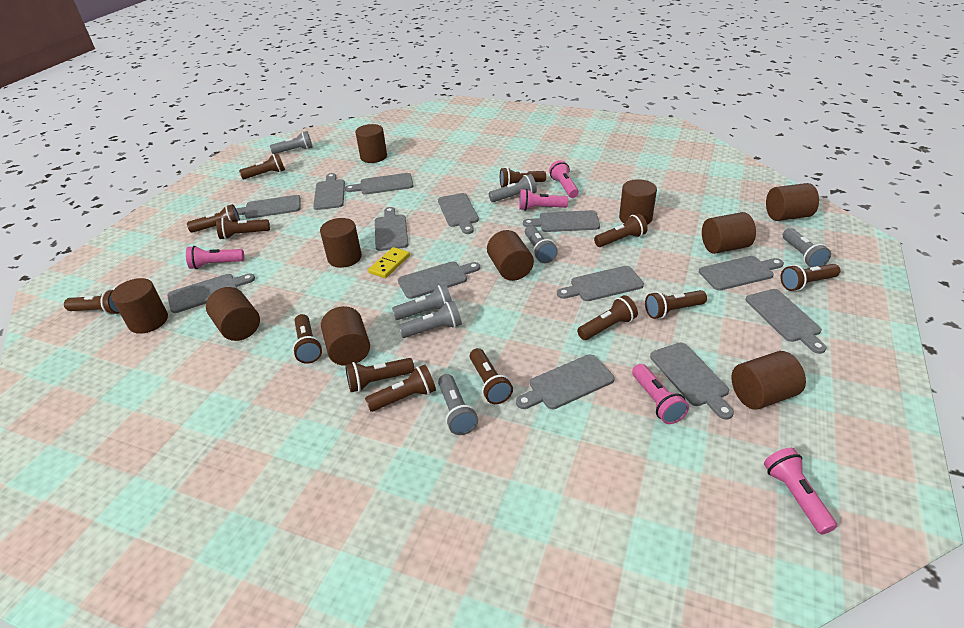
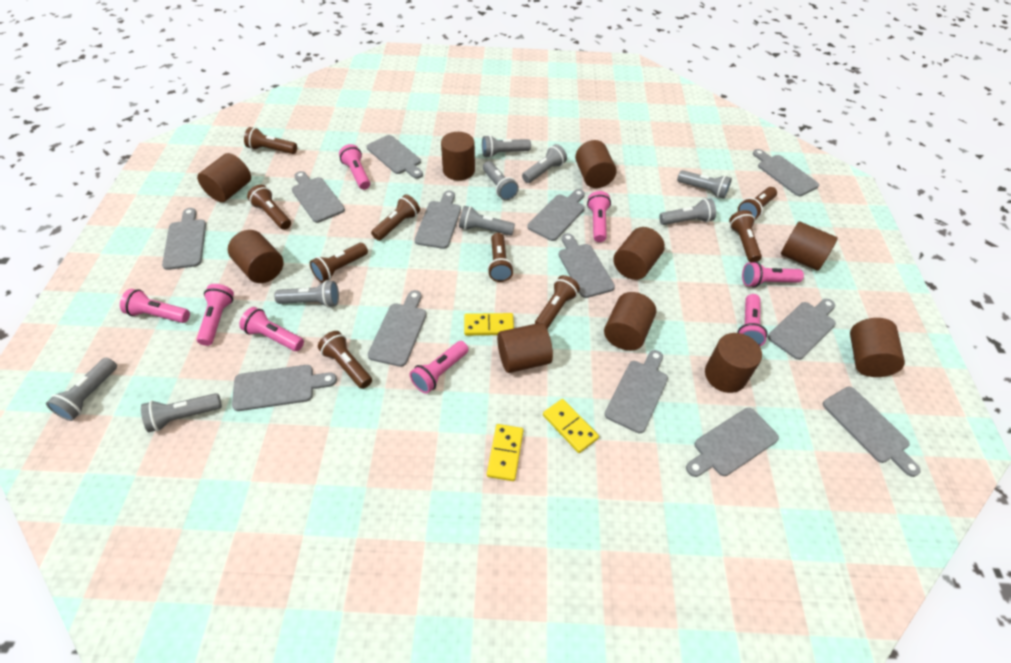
brown flashlight: 13 -> 9
grey flashlight: 7 -> 9
pink flashlight: 5 -> 8
yellow domino: 1 -> 3

